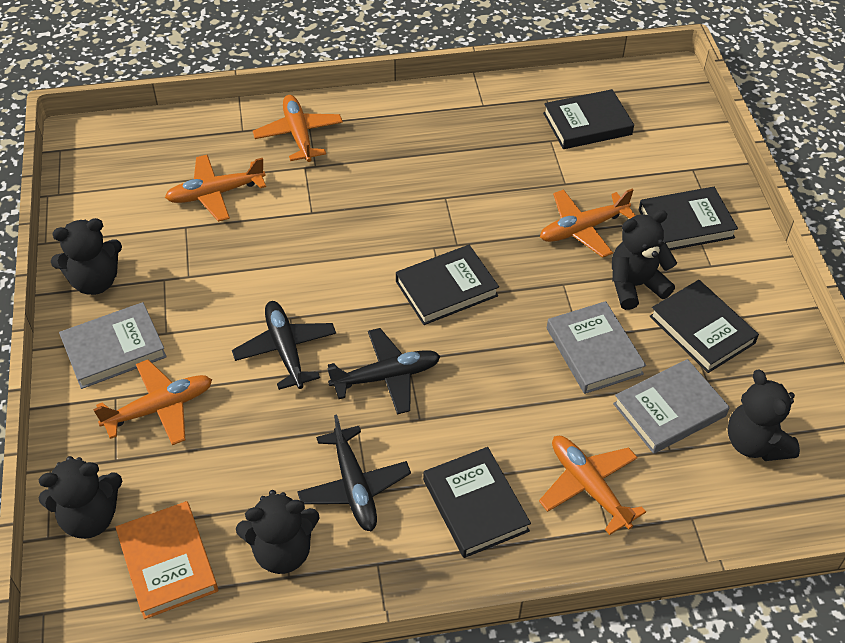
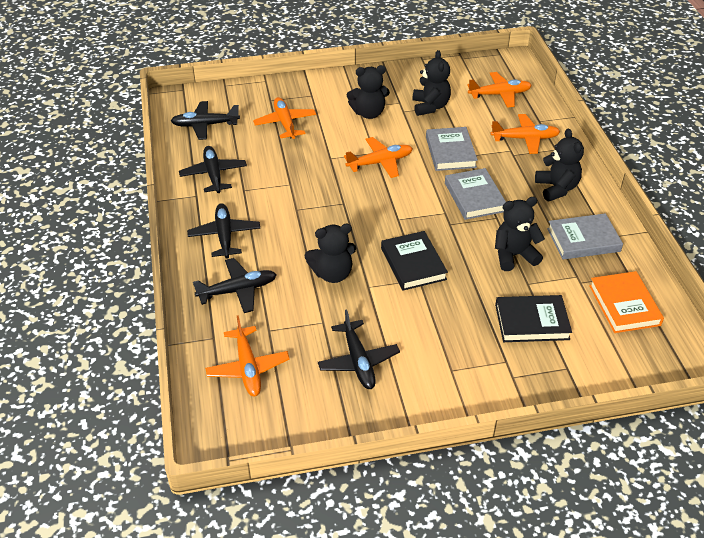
black book: 5 -> 2
black plane: 3 -> 5

